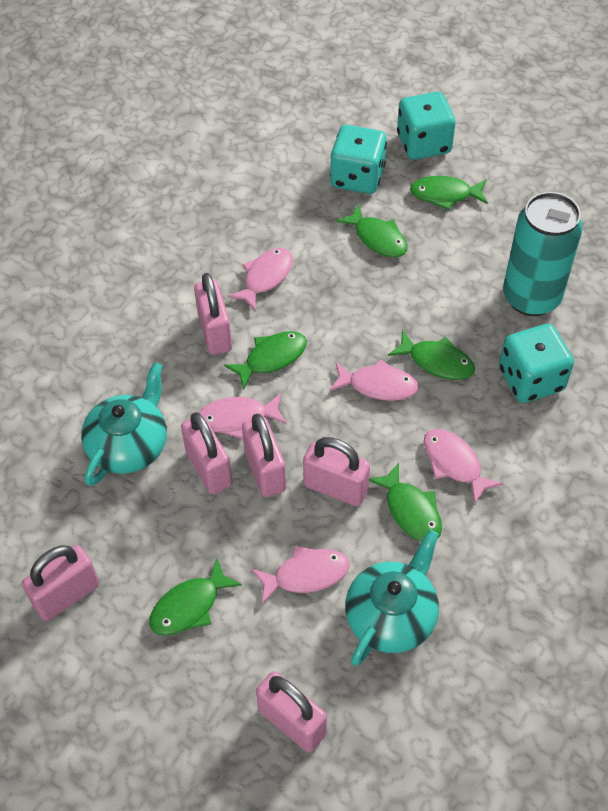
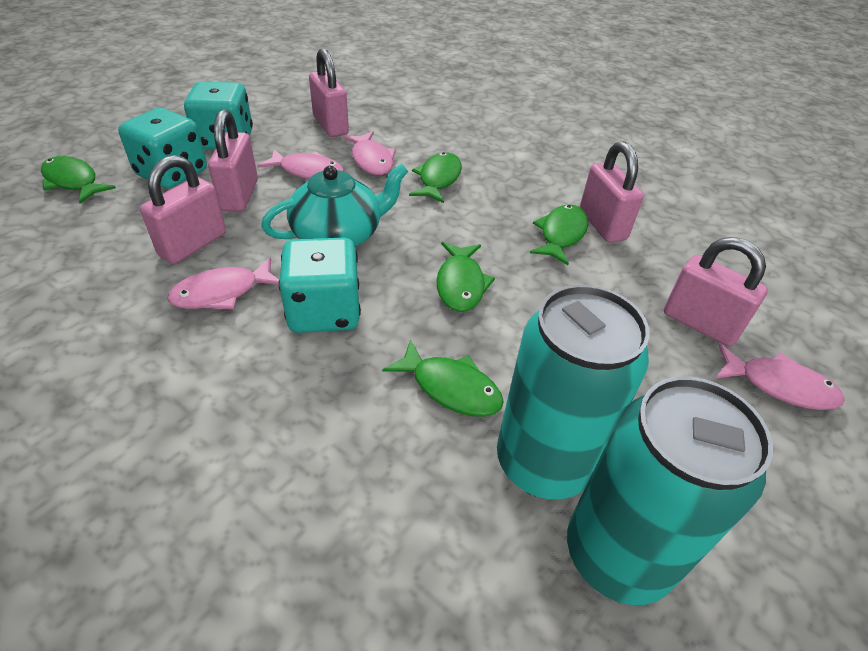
green fish: 6 -> 5
pink fish: 5 -> 4
pink padlock: 6 -> 5
turquoise can: 1 -> 2
turquoise teapot: 2 -> 1

